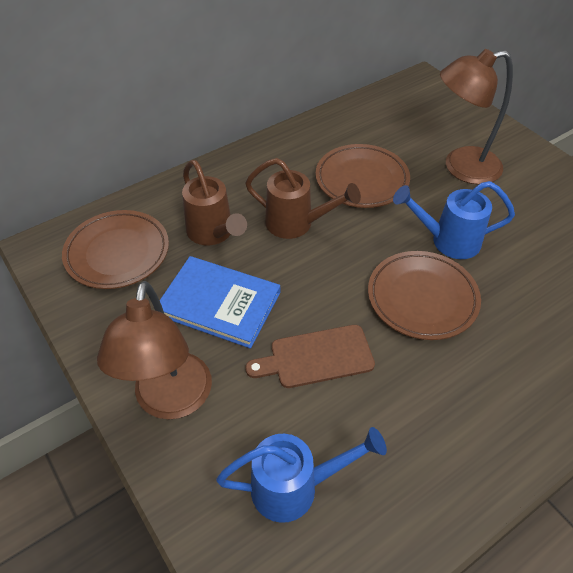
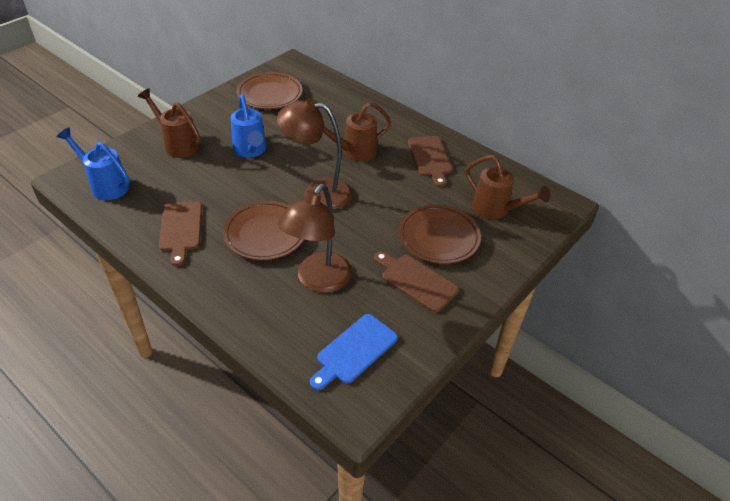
blue book: 1 -> 0
blue cutting board: 0 -> 1
brown cutting board: 1 -> 3
brown watering can: 2 -> 3

